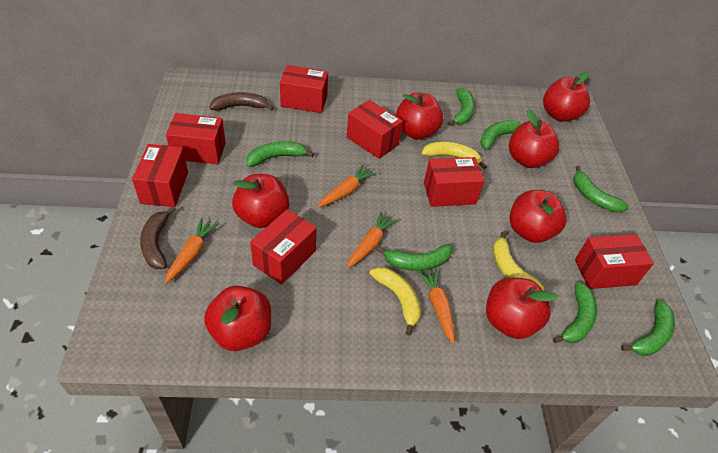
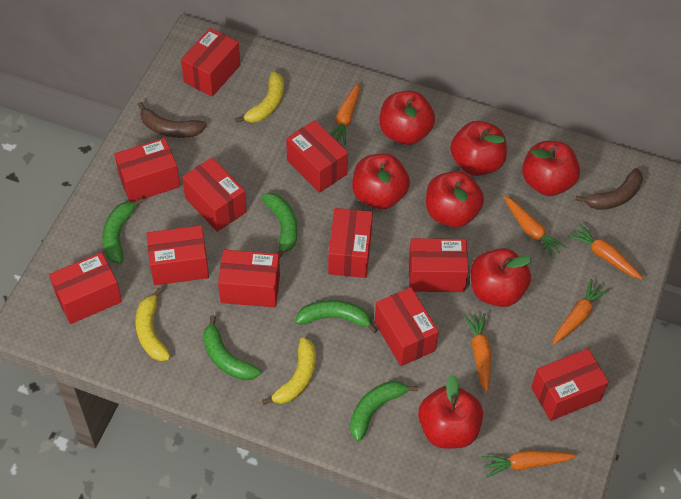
green banana: 7 -> 5
orange carrot: 4 -> 6
red box: 7 -> 11

